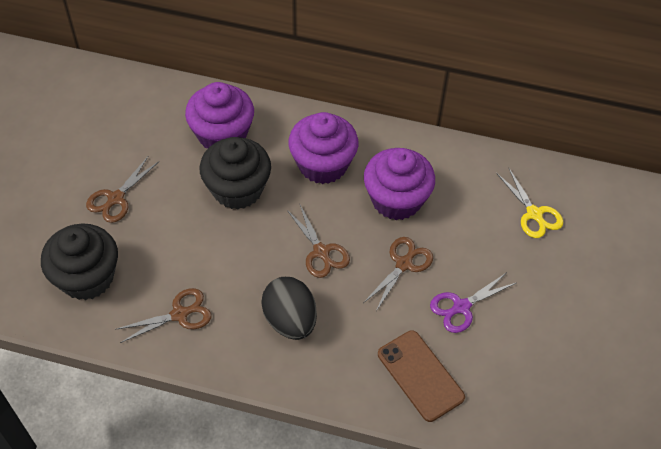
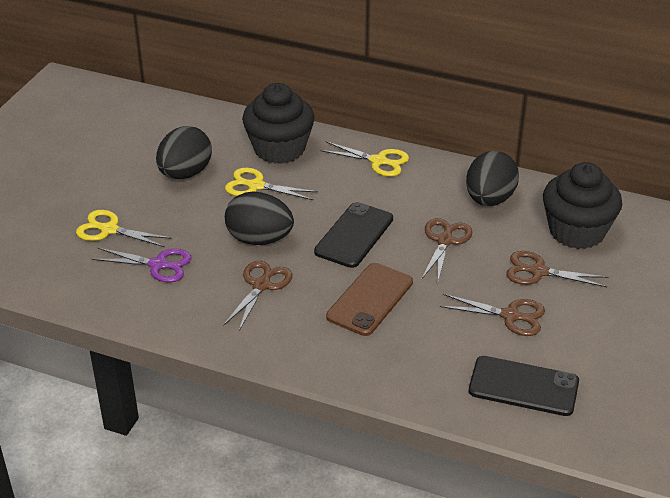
black egg: 1 -> 3
black phone: 0 -> 2
purple cupcake: 3 -> 0
yellow scissors: 1 -> 3

